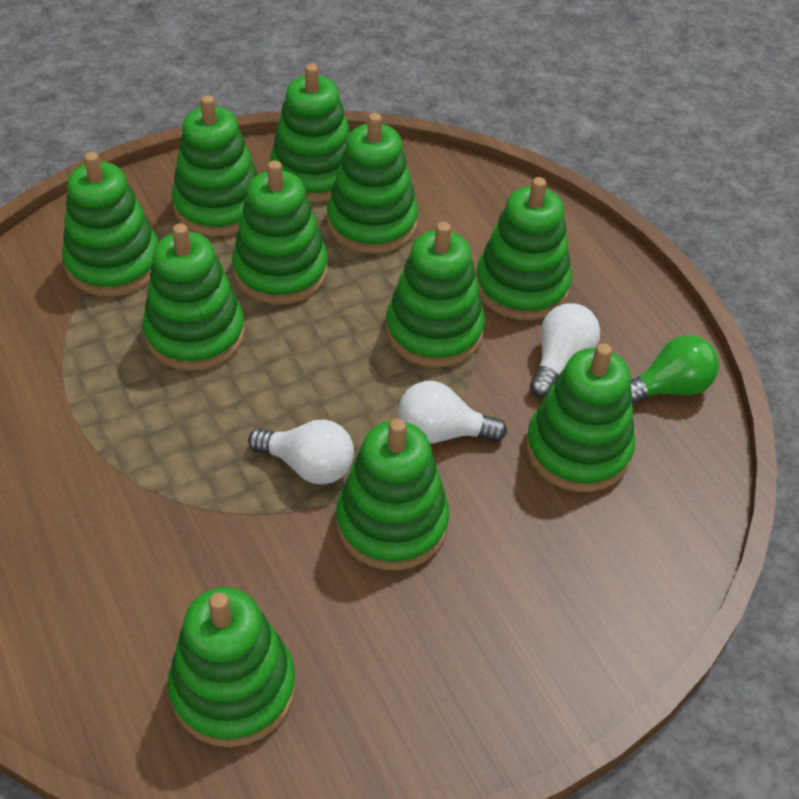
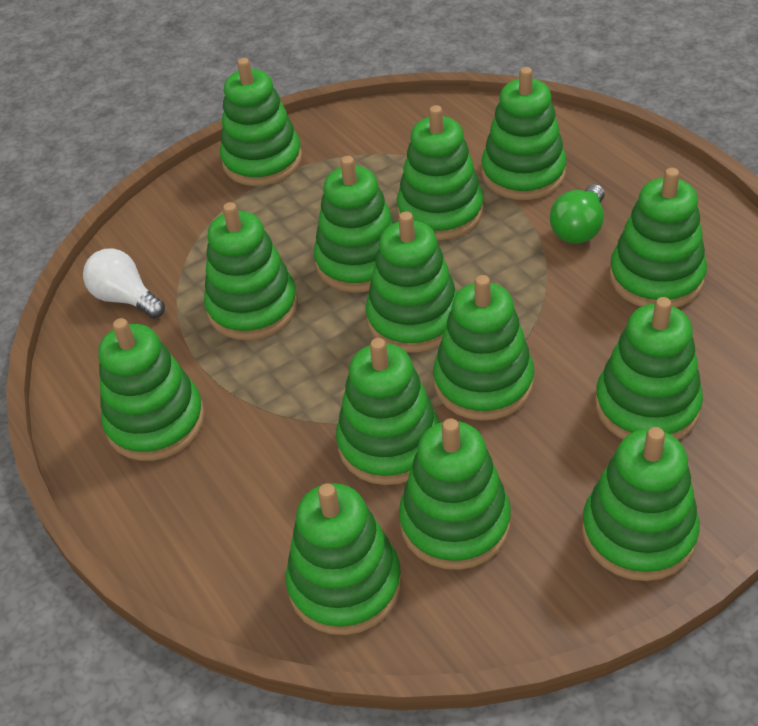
green stacking toy: 11 -> 14
white light bulb: 3 -> 1

